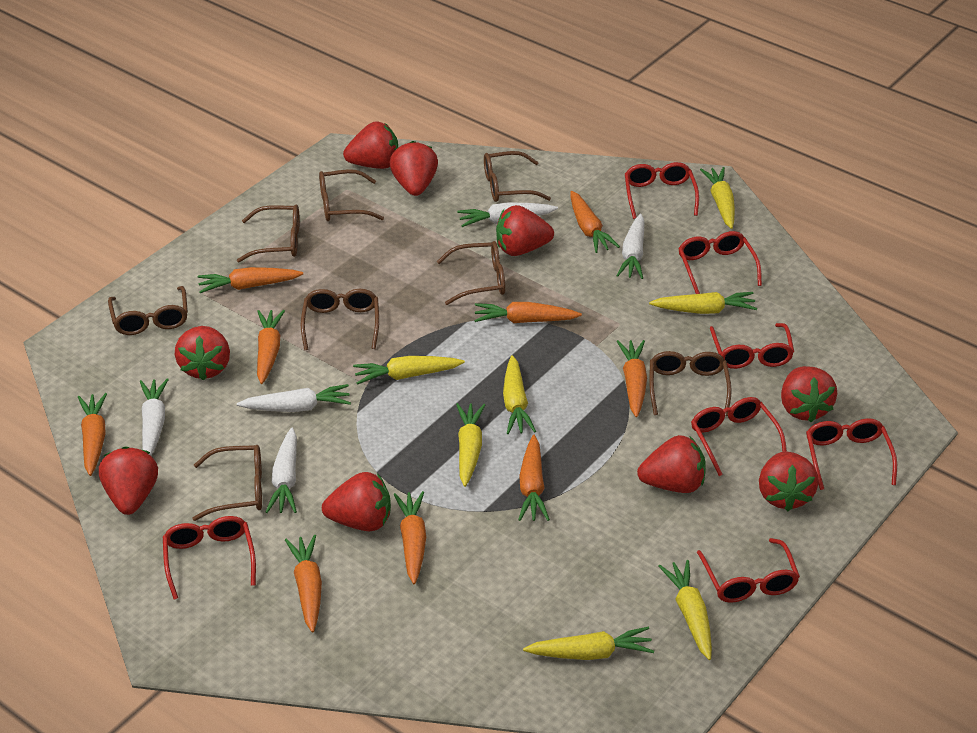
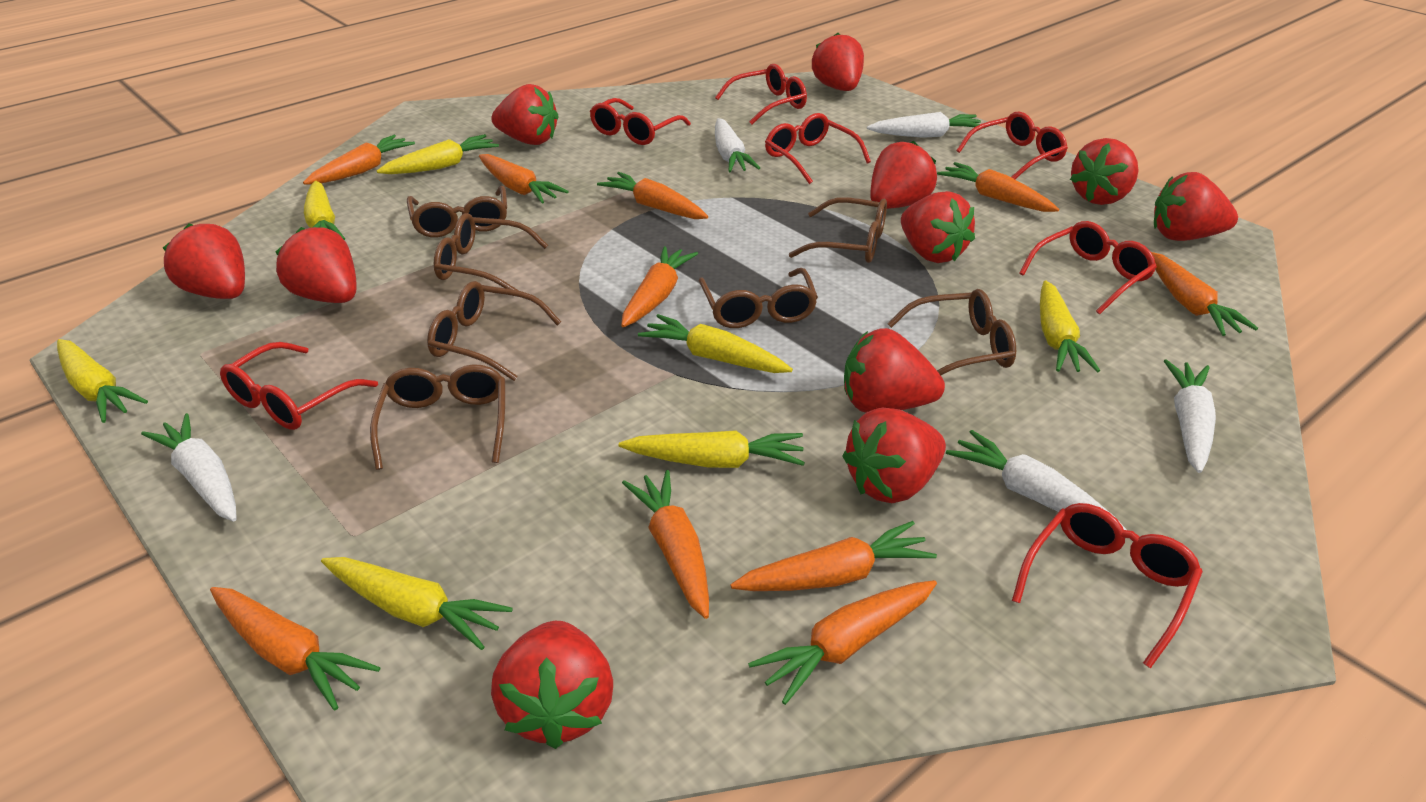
brown glasses: 8 -> 7
orange carrot: 9 -> 10
red strawberry: 9 -> 11

